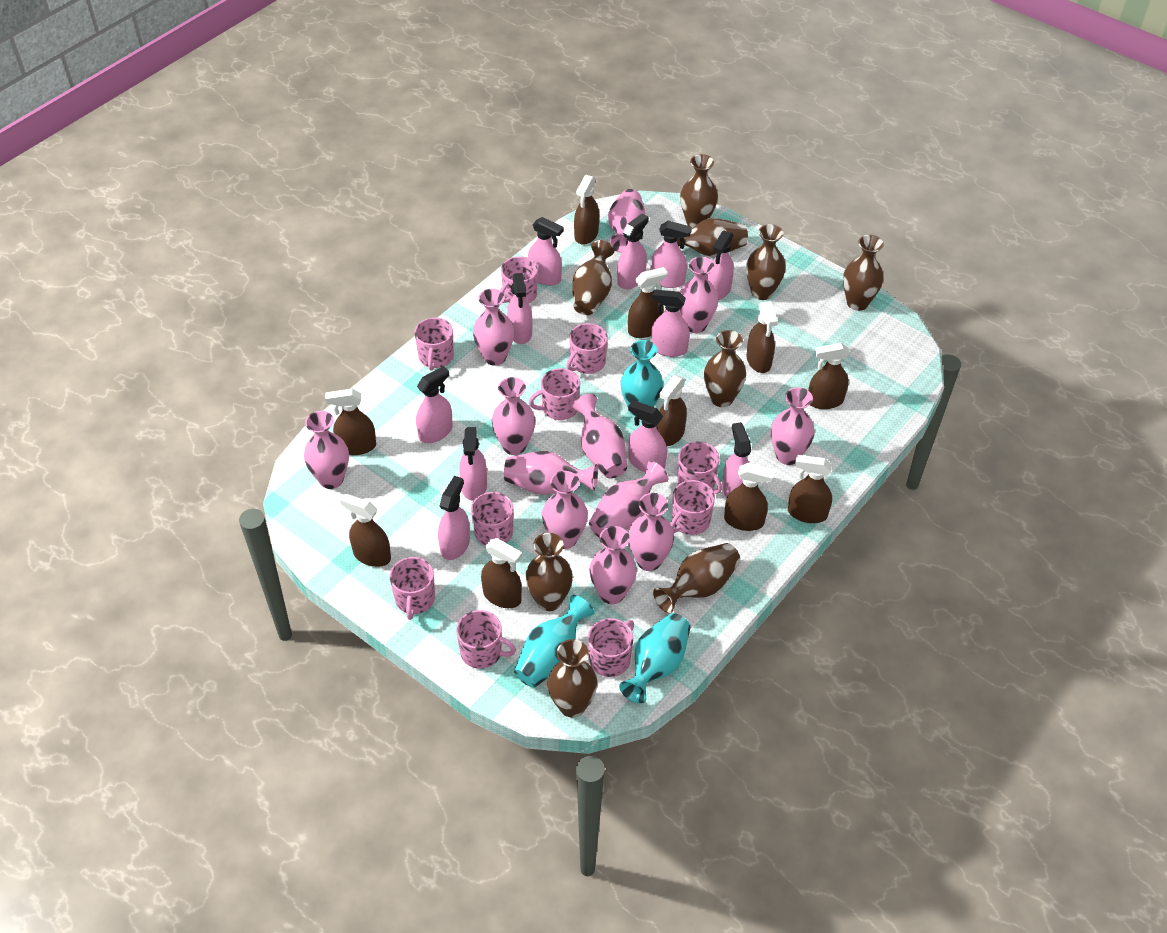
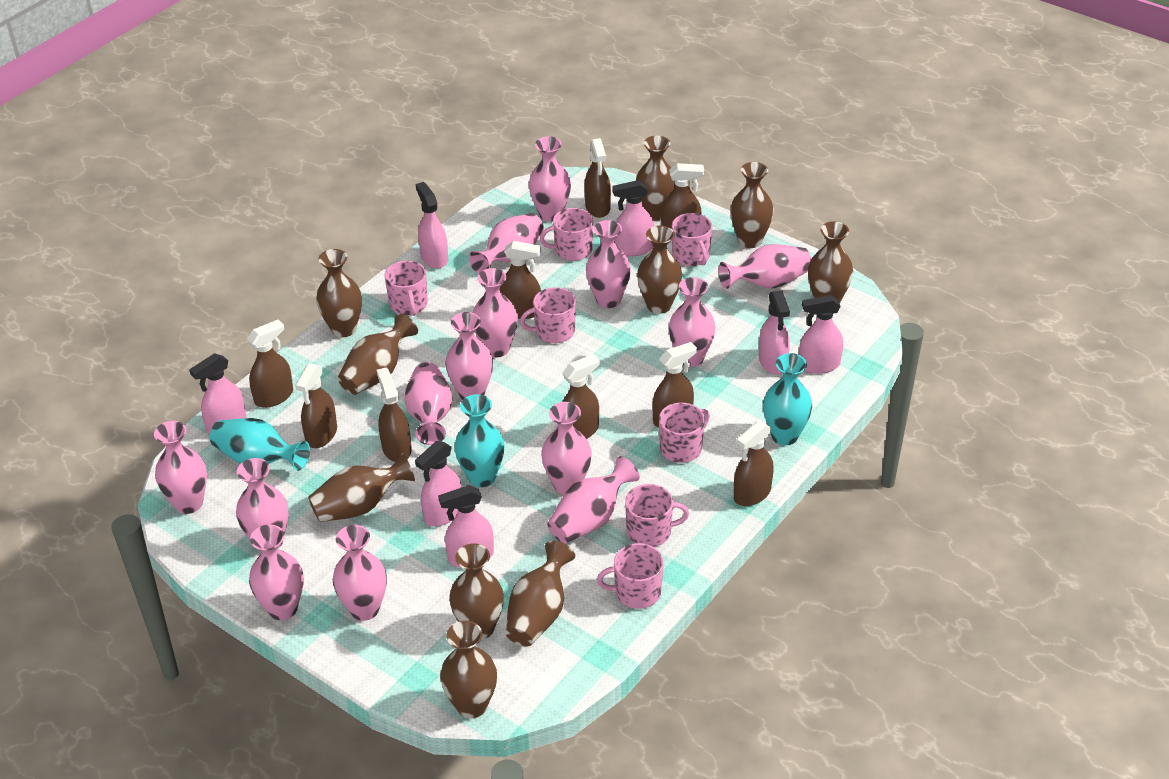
brown spray bottle: 10 -> 9
brown vase: 9 -> 10
pink mug: 10 -> 7
pink spray bottle: 11 -> 7
pink vase: 12 -> 14

